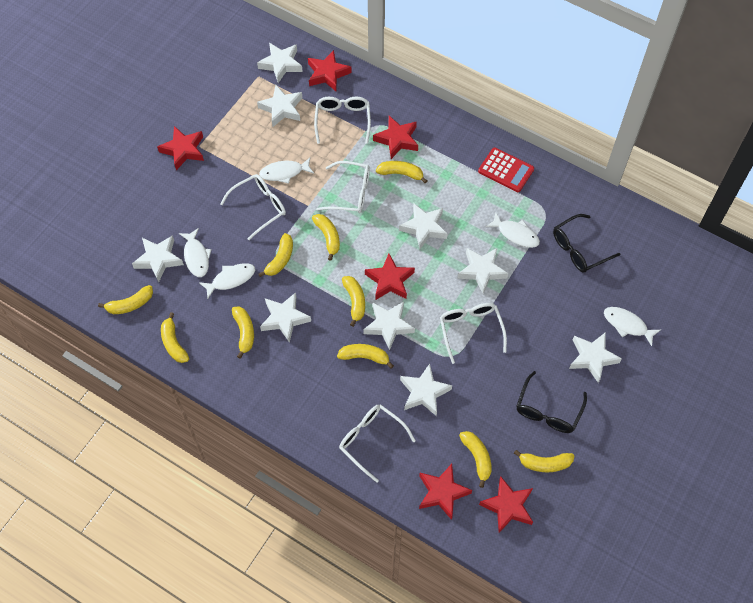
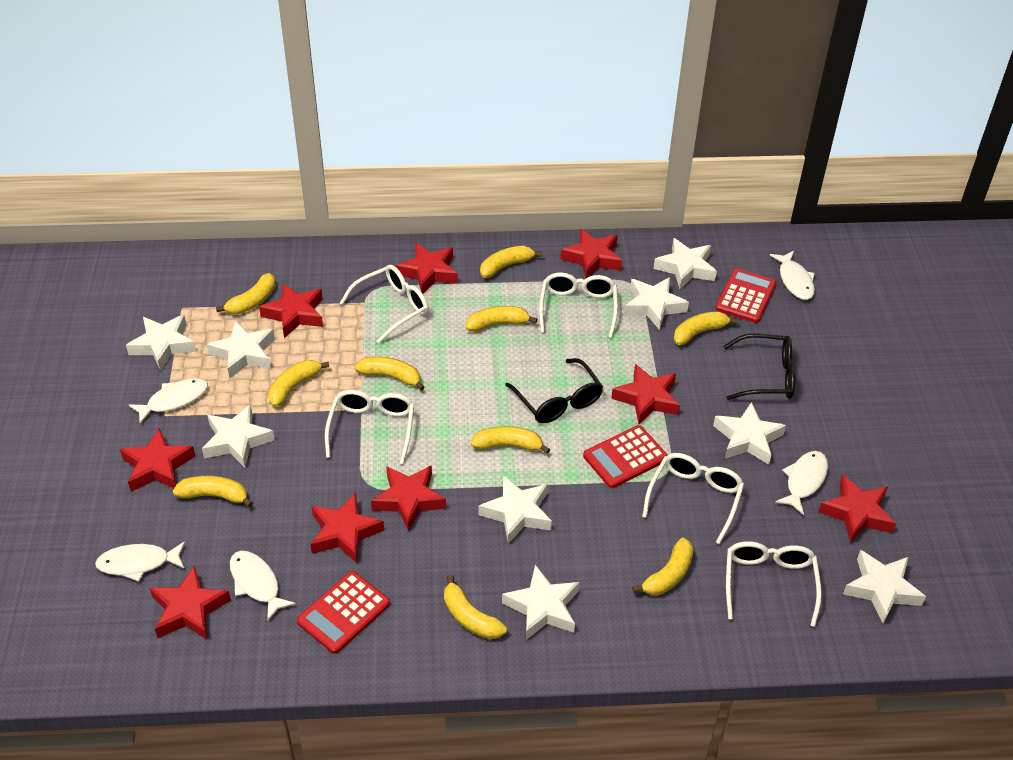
red calculator: 1 -> 3
red star: 6 -> 9

